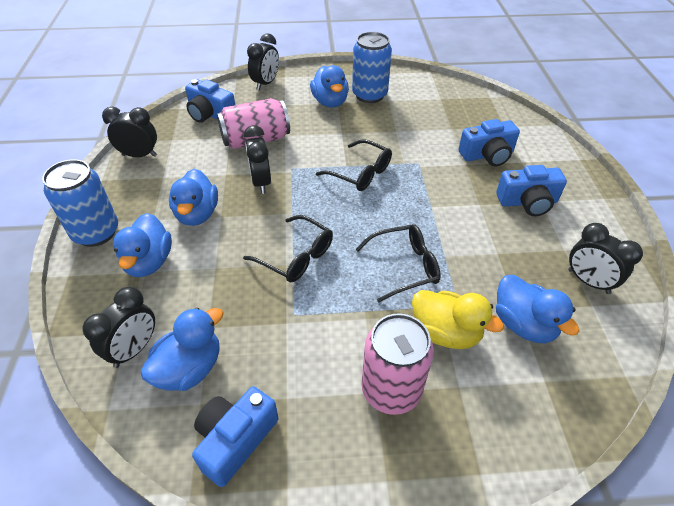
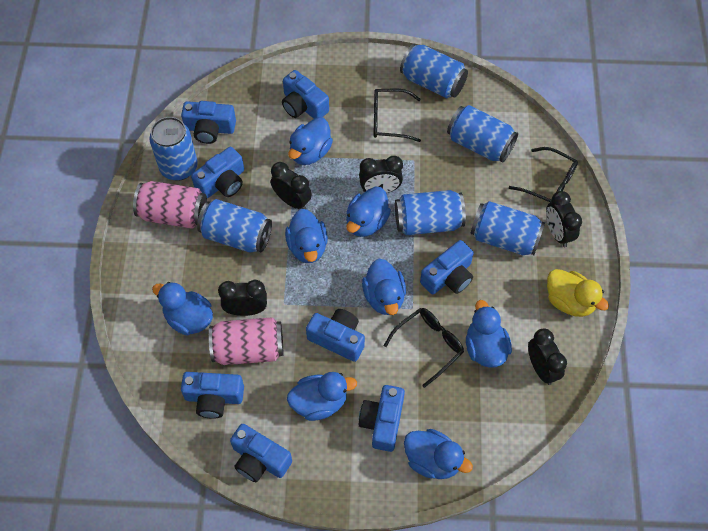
blue camera: 4 -> 8
blue can: 2 -> 6
blue duck: 5 -> 8

